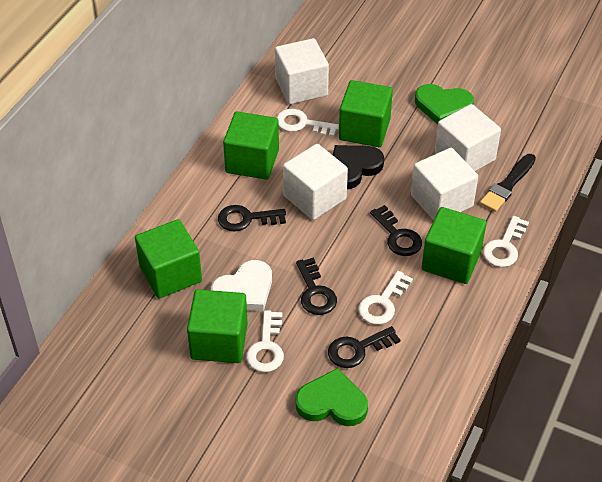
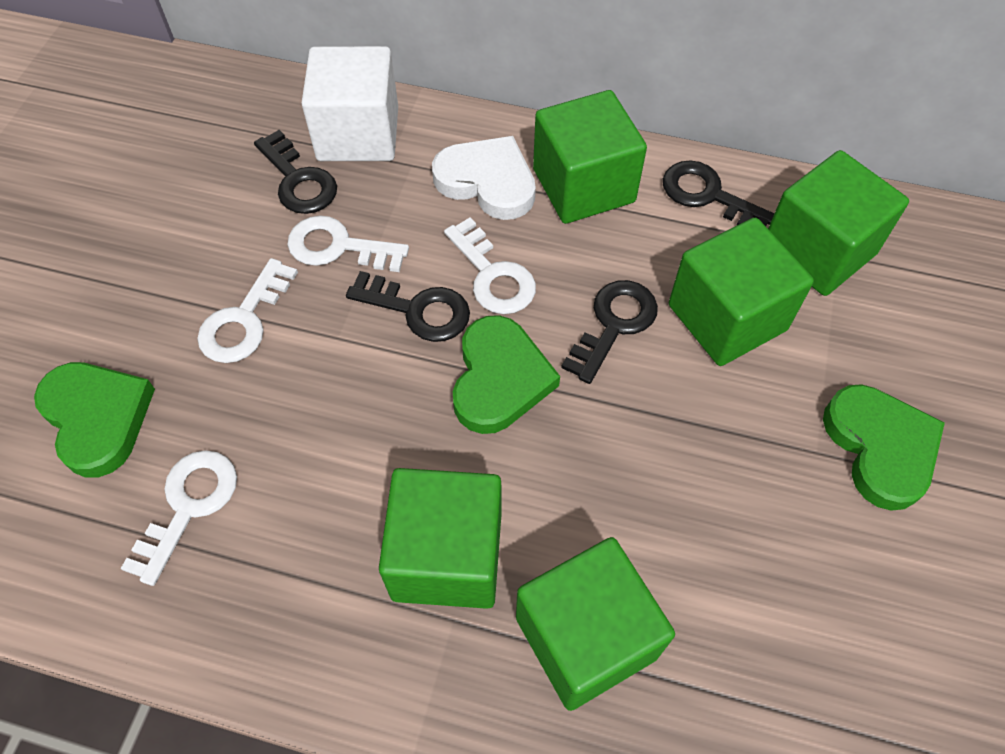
black brush: 1 -> 0
black heart: 1 -> 0
green heart: 2 -> 3
white cube: 4 -> 1

